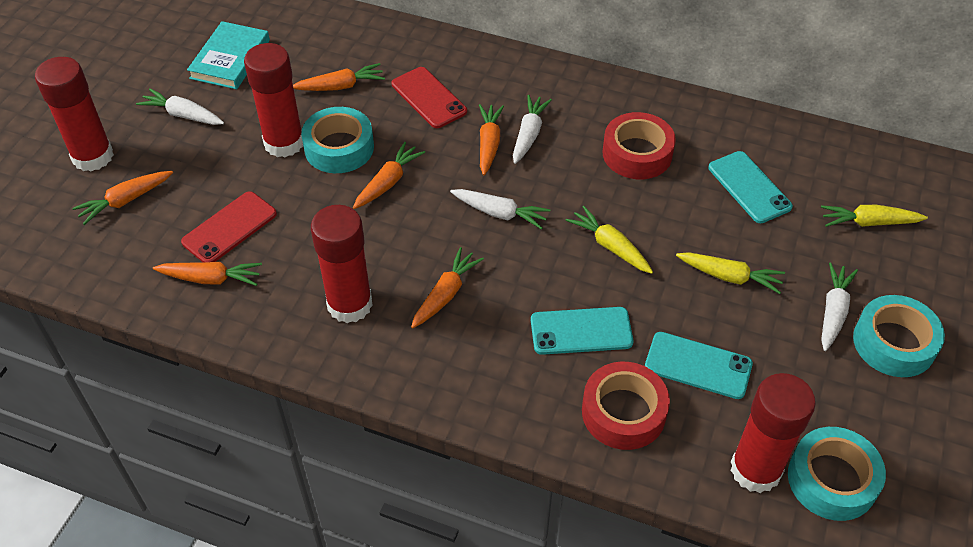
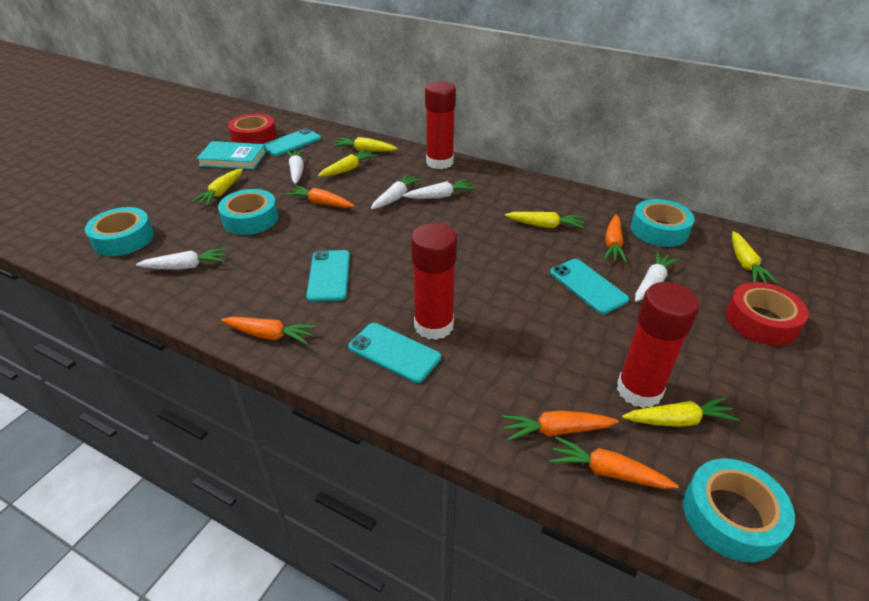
orange carrot: 6 -> 5
red glue stick: 4 -> 3
red phone: 2 -> 0
turquoise phone: 3 -> 4
turquoise tape: 3 -> 4
white carrot: 4 -> 5
yellow carrot: 3 -> 6

